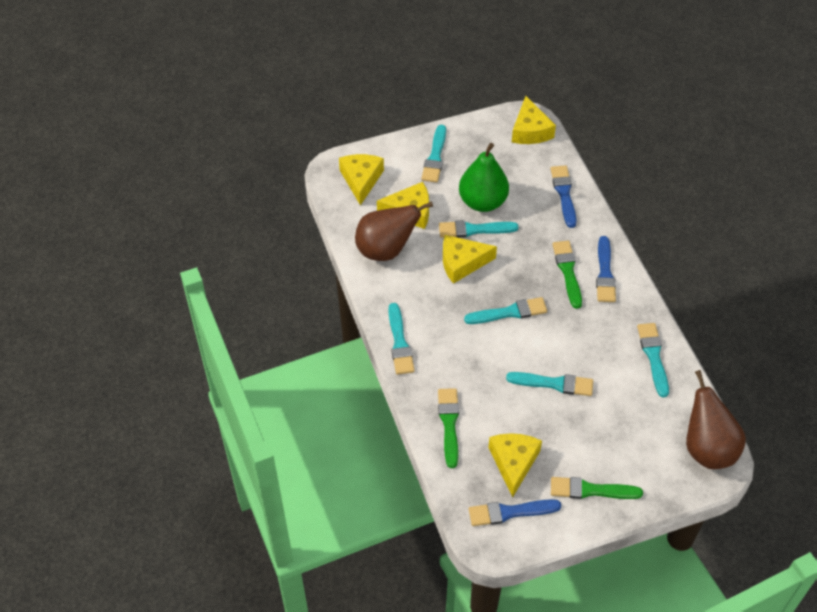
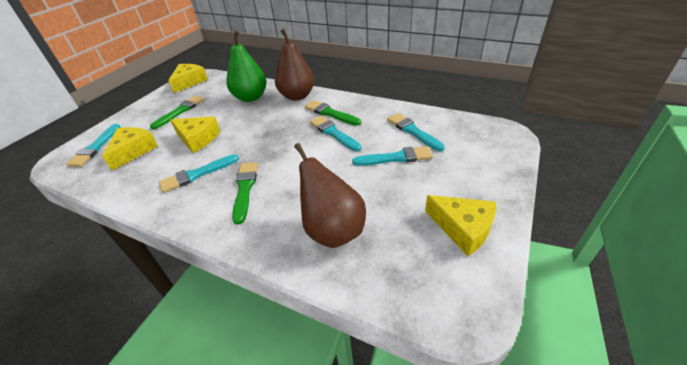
blue brush: 3 -> 0
turquoise brush: 6 -> 5
yellow cheese: 5 -> 4

